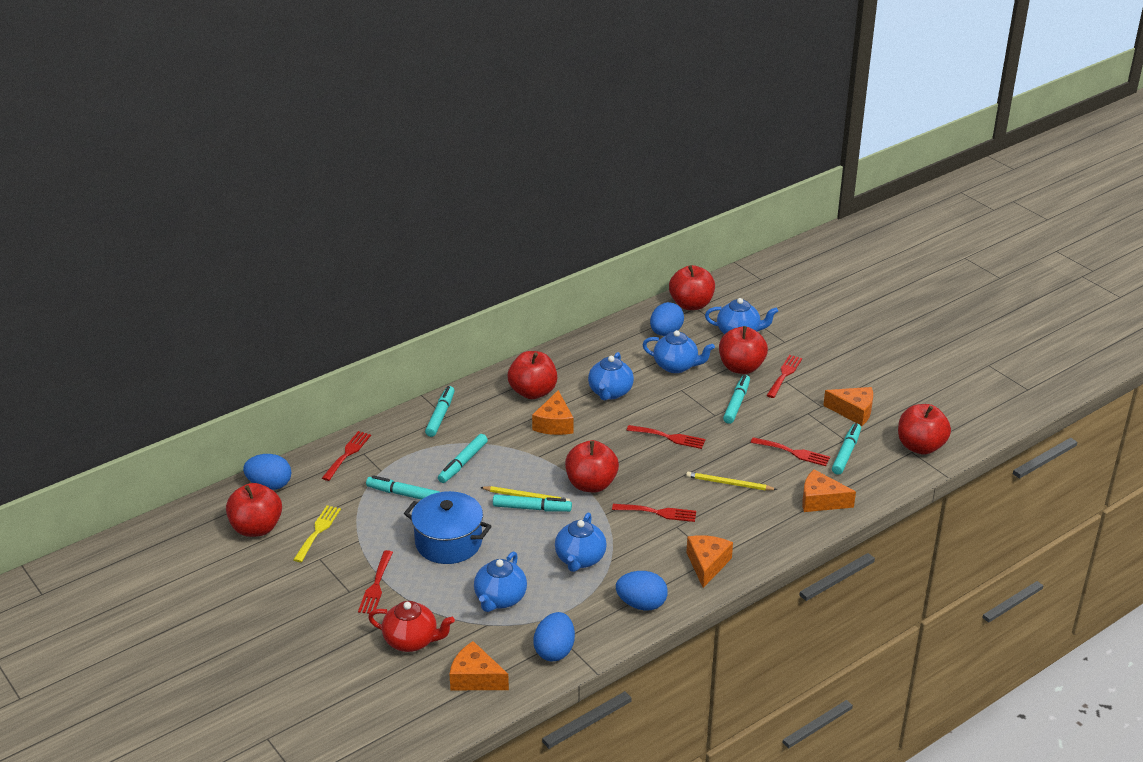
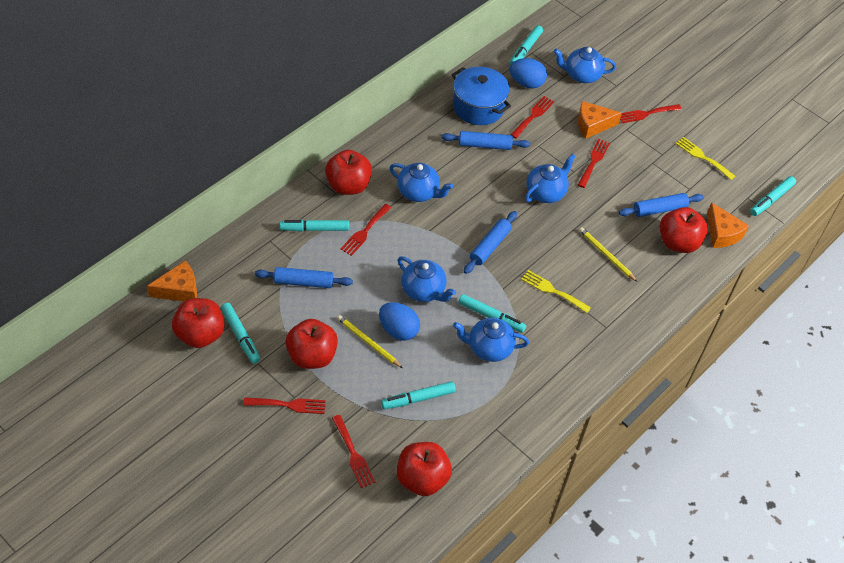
blue egg: 4 -> 2
blue rolling pin: 0 -> 4
orange cheese: 5 -> 3
red apple: 6 -> 5
red teapot: 1 -> 0
yellow fork: 1 -> 2

